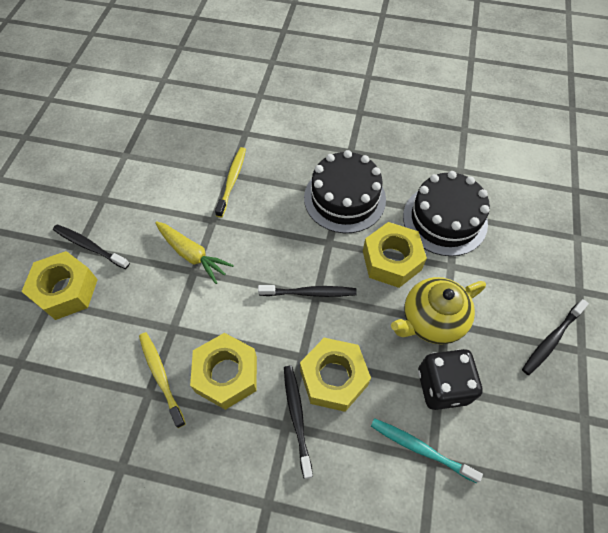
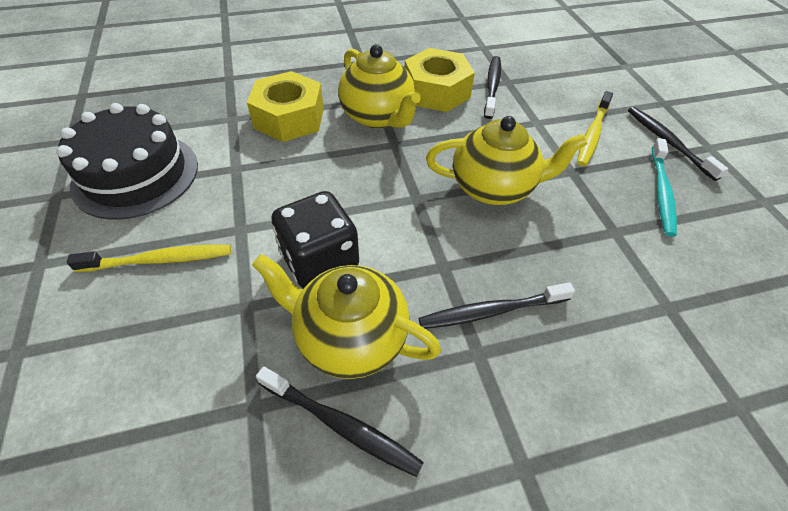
black cake: 2 -> 1
yellow carrot: 1 -> 0
yellow nut: 4 -> 2
yellow teapot: 1 -> 3

